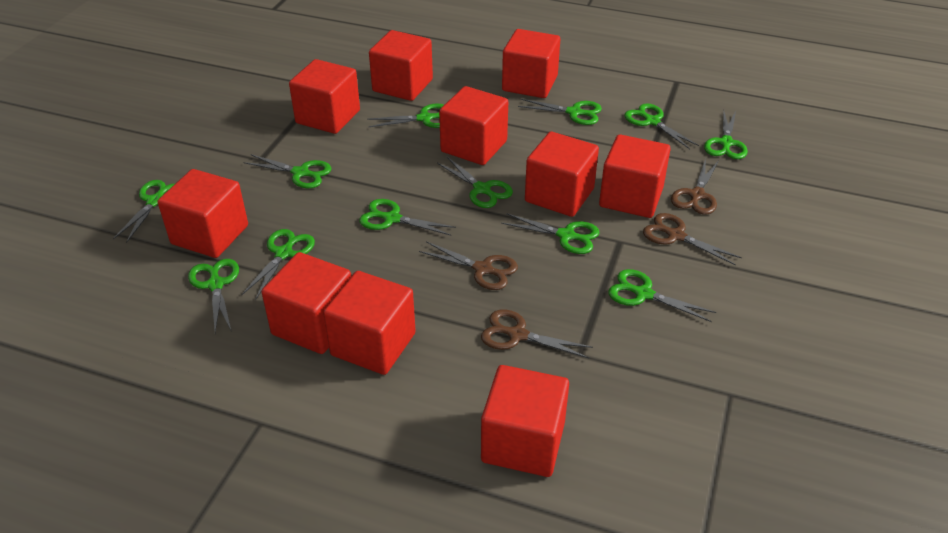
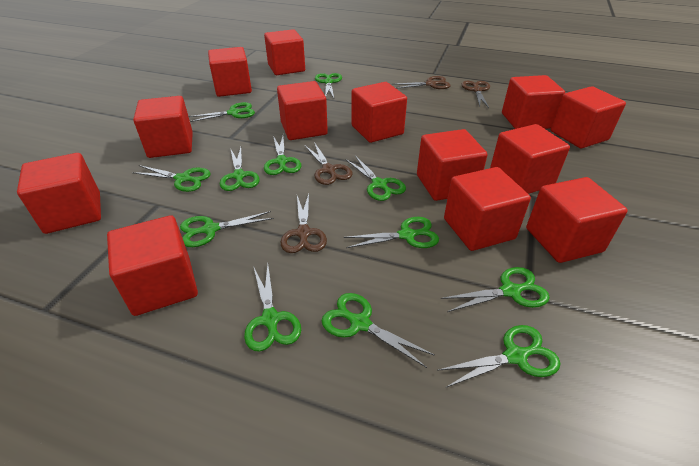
red cube: 10 -> 13

